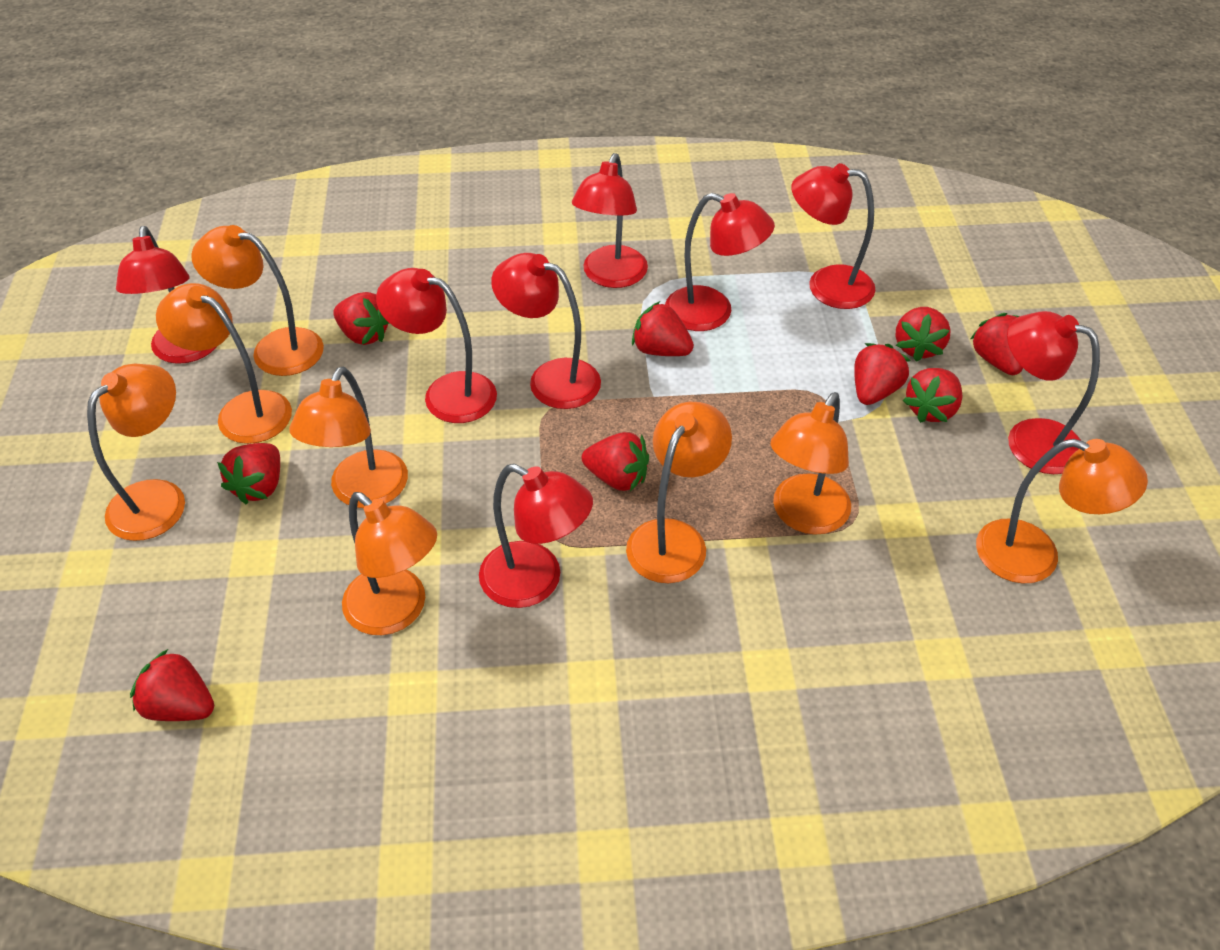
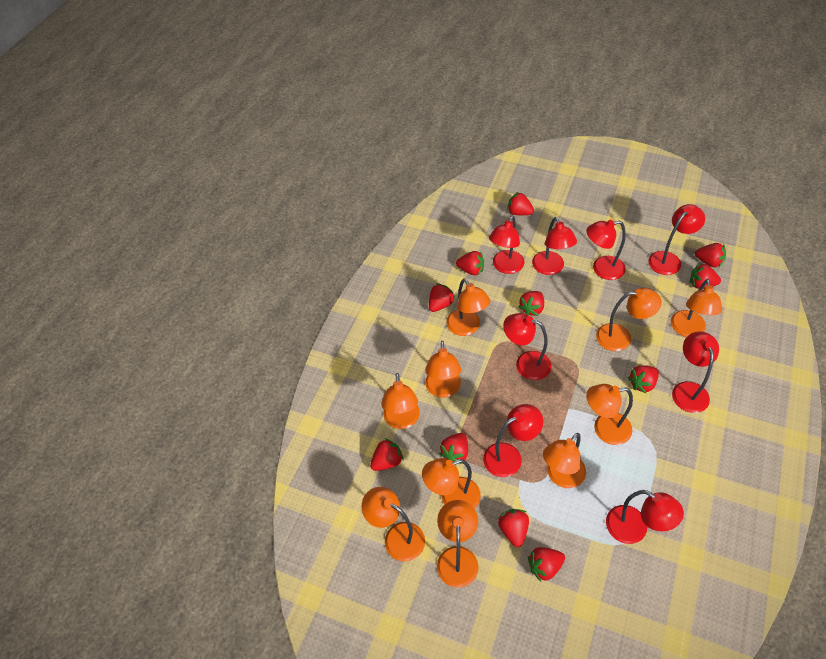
orange lamp: 8 -> 10
red strawberry: 9 -> 11

